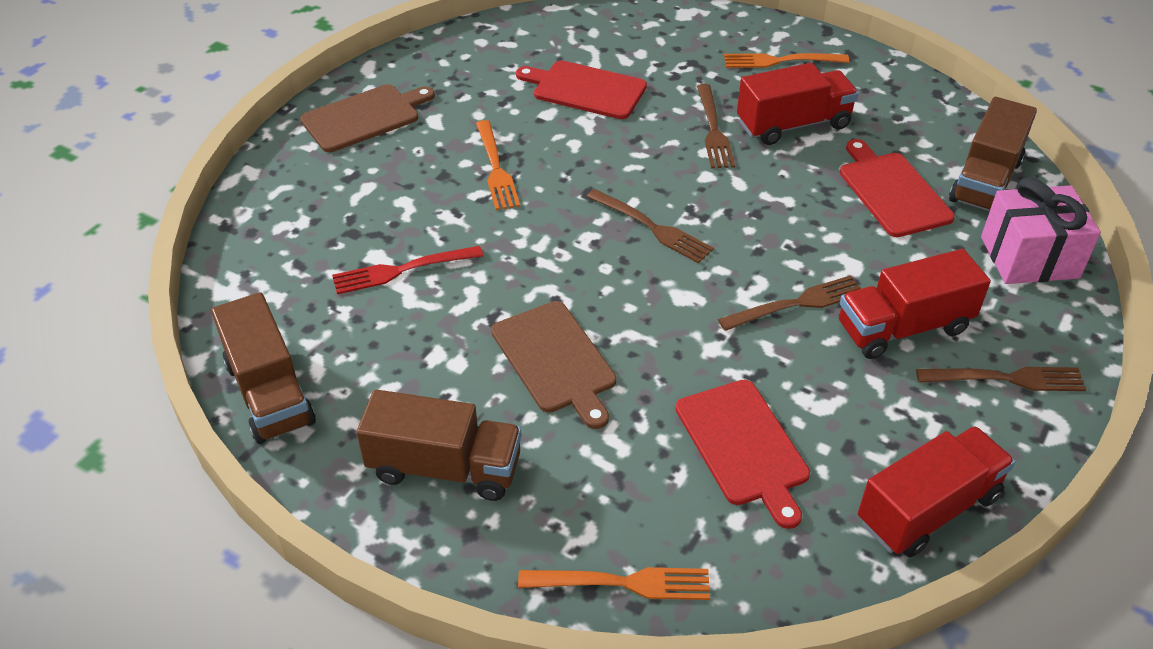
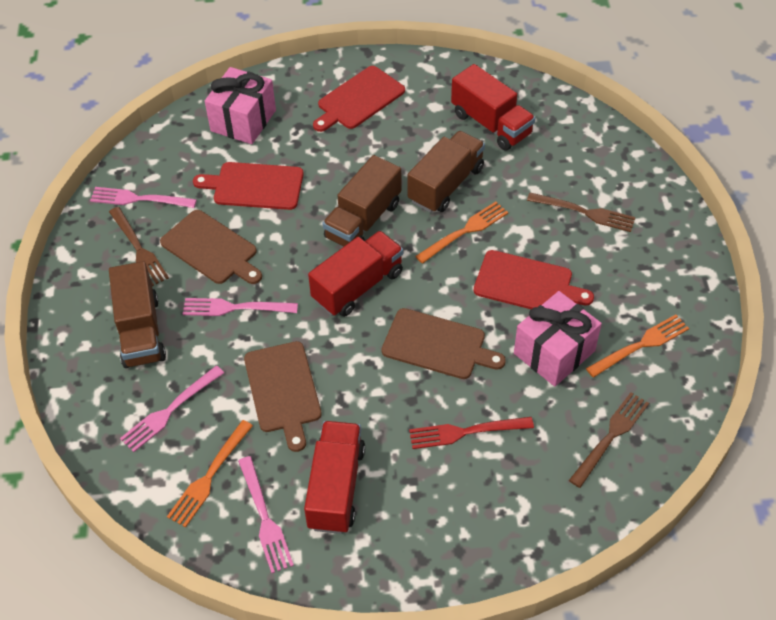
brown cutting board: 2 -> 3
brown fork: 4 -> 3
pink fork: 0 -> 4
pink gift: 1 -> 2

